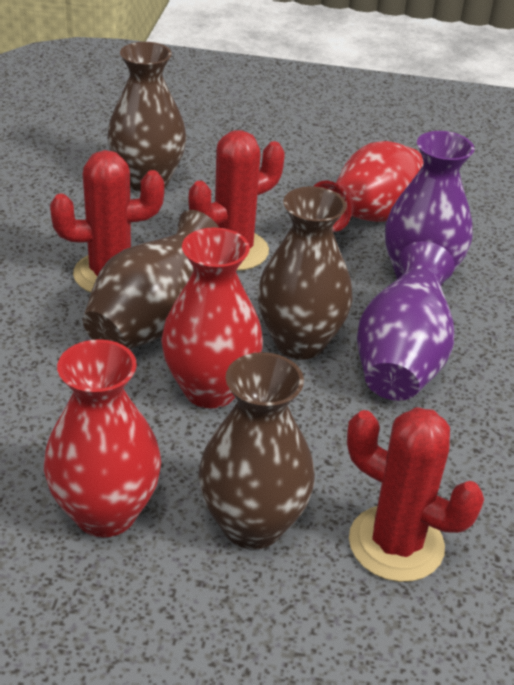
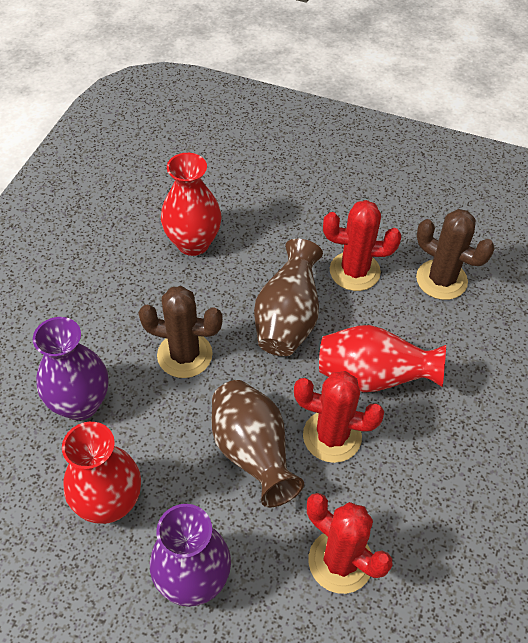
brown cactus: 0 -> 2
brown vase: 4 -> 2

